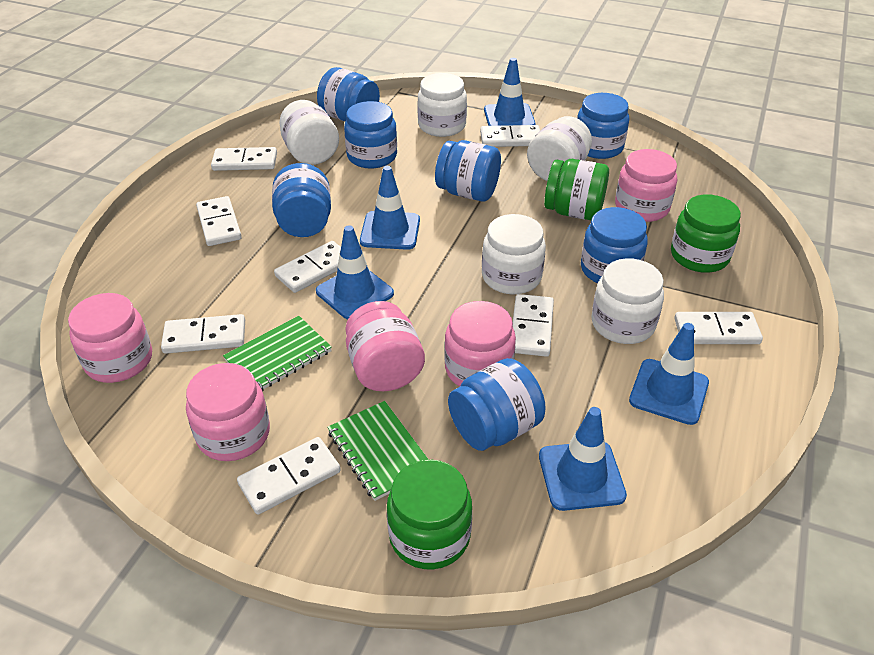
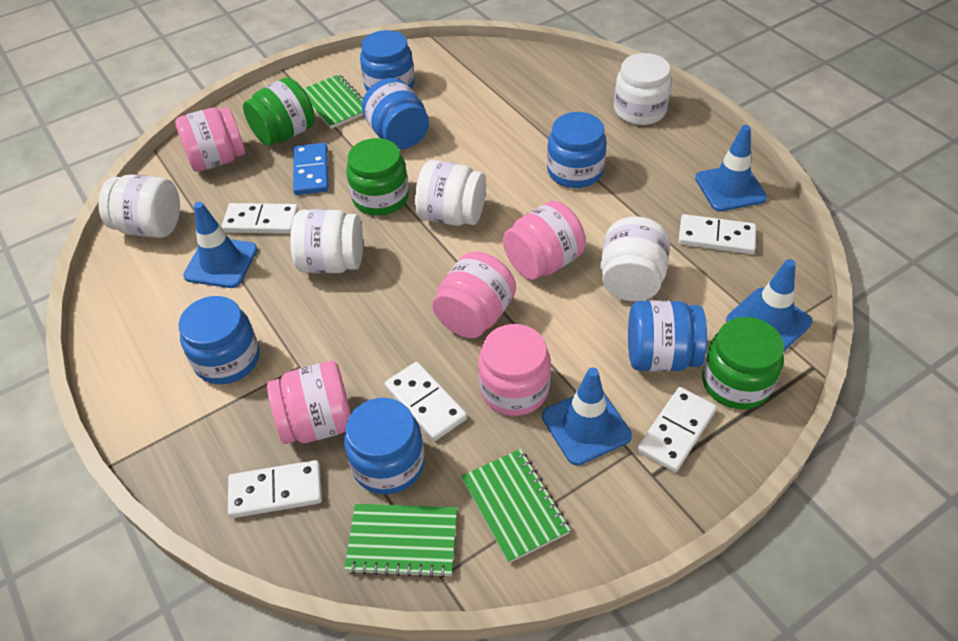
blue domino: 0 -> 1
blue jar: 7 -> 6
blue traffic cone: 5 -> 4
green notebook: 2 -> 3
white domino: 8 -> 5

